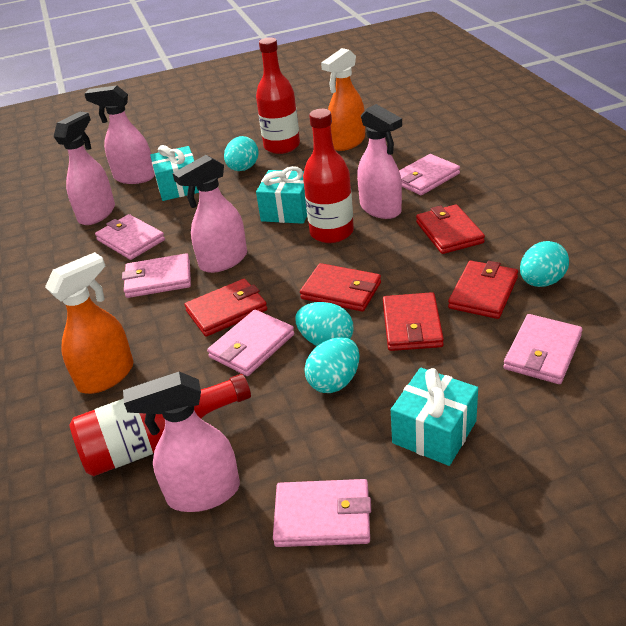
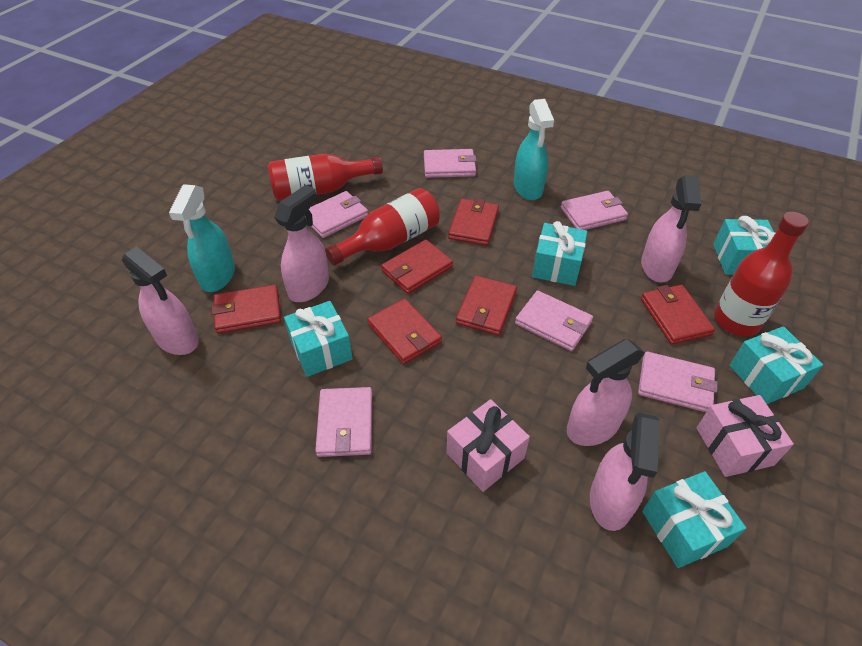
orange spray bottle: 2 -> 0
pink gift: 0 -> 2
red wallet: 5 -> 6
turquoise egg: 4 -> 0
turquoise gift: 3 -> 5
turquoise spray bottle: 0 -> 2

